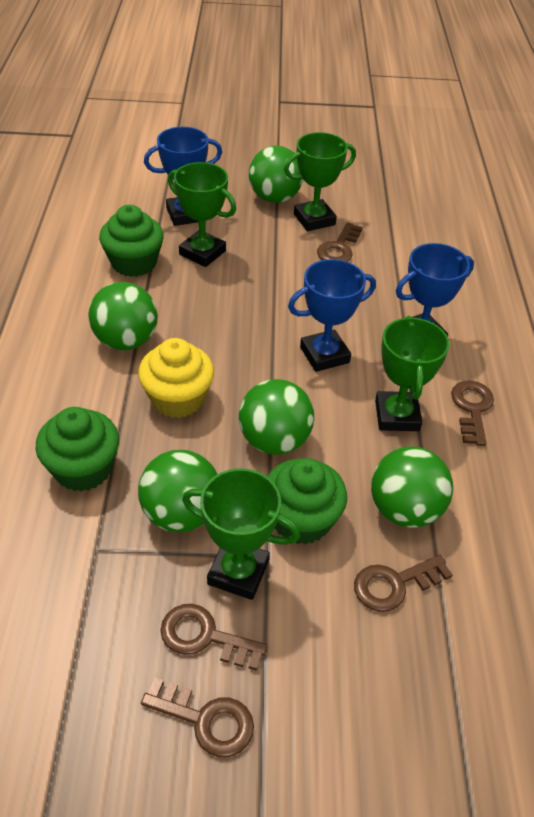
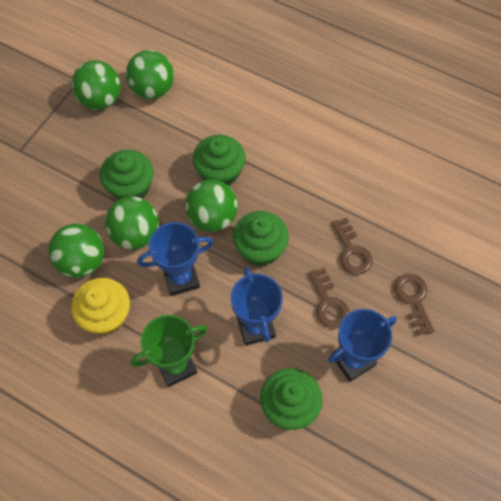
brown key: 5 -> 3
green cupcake: 3 -> 4
green trophy: 4 -> 1

